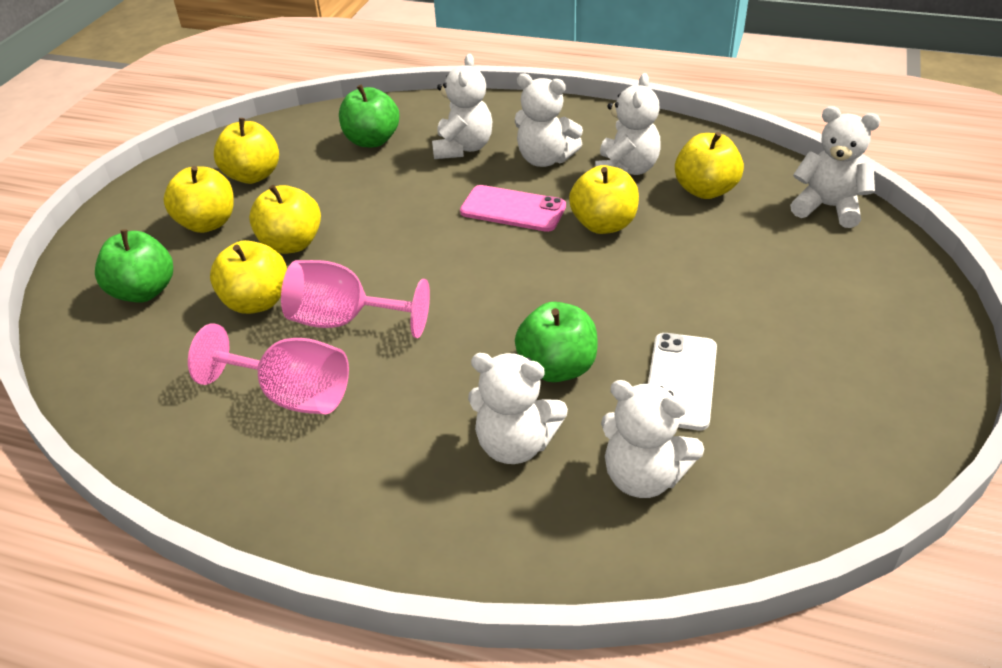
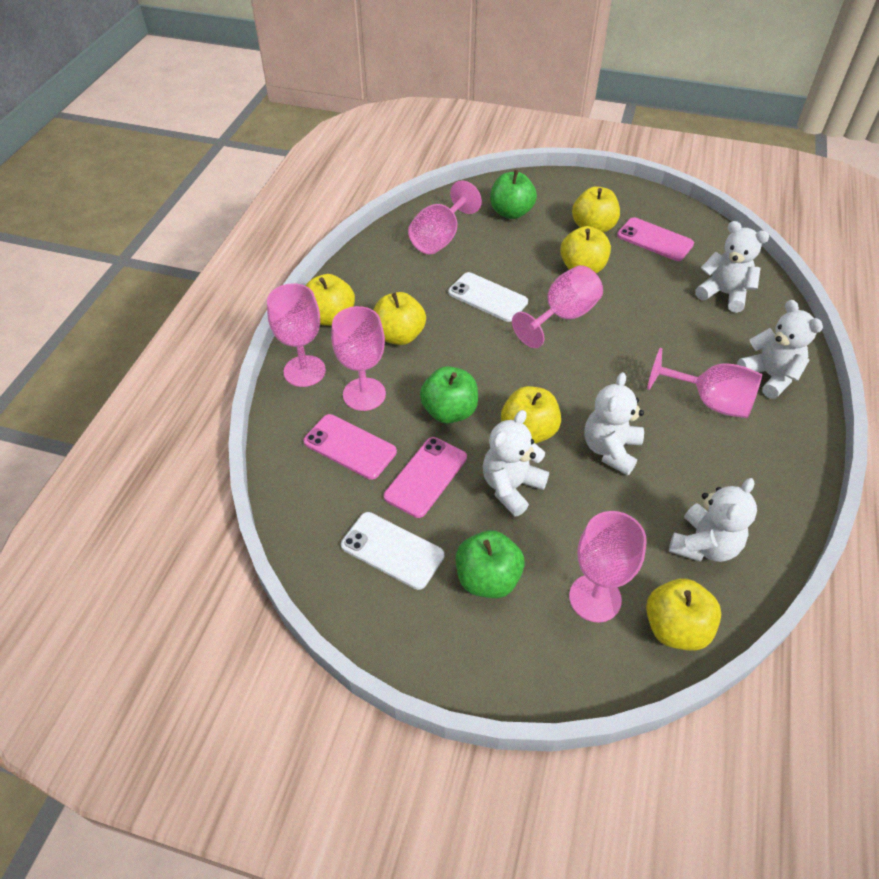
pink goblet: 2 -> 6
pink phone: 1 -> 3
white phone: 1 -> 2
white teddy bear: 6 -> 5

